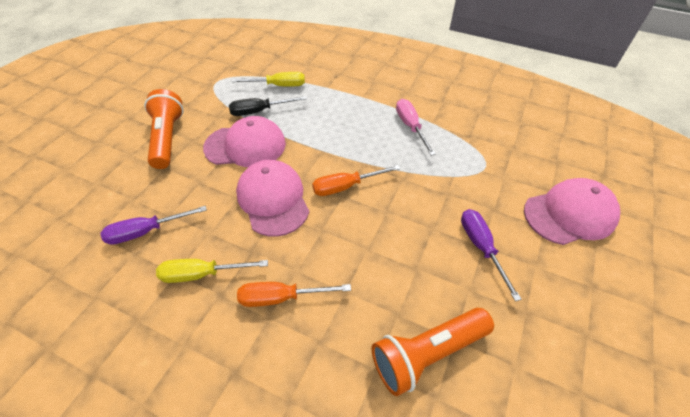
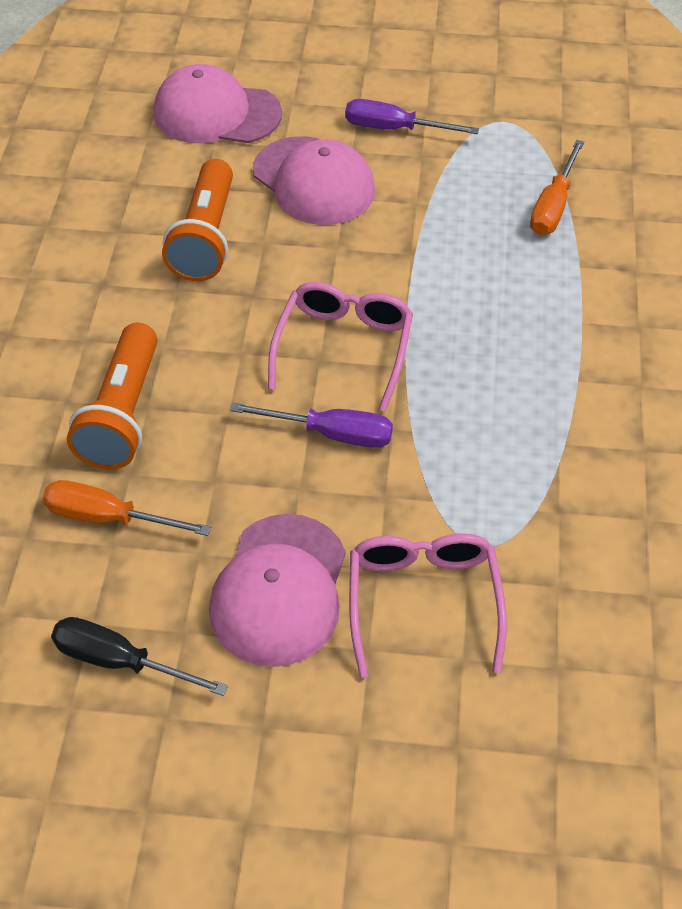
pink glasses: 0 -> 2
pink screwdriver: 1 -> 0
yellow screwdriver: 2 -> 0

